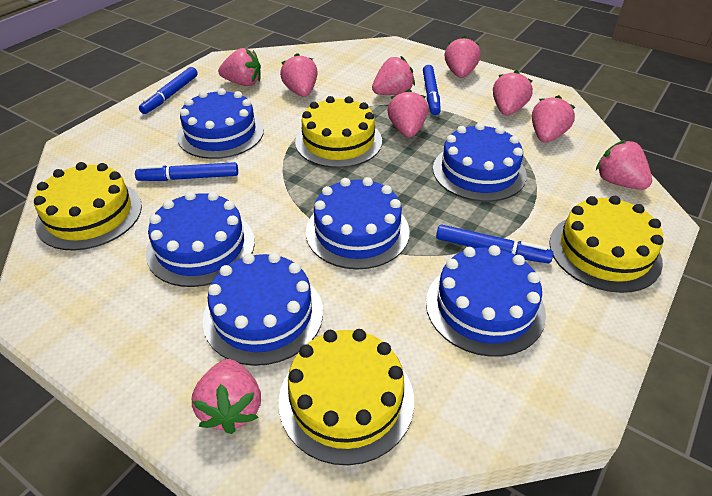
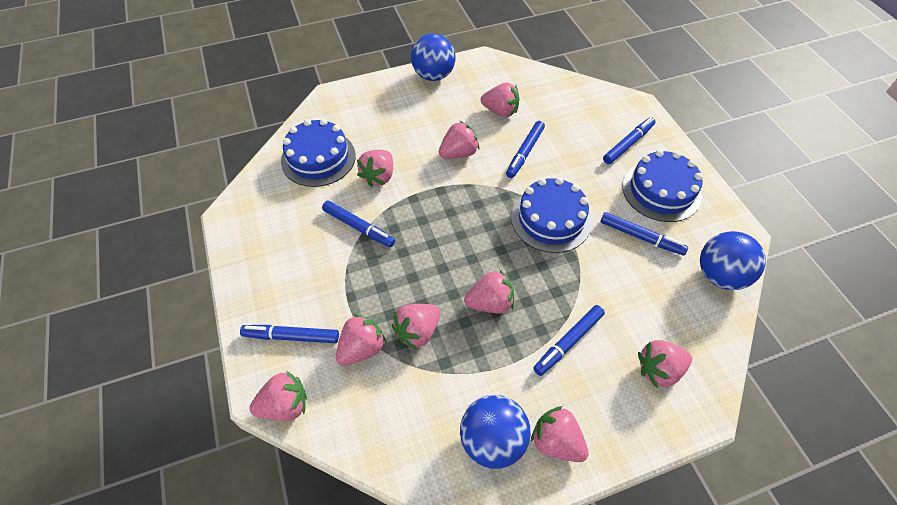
blue ball: 0 -> 3
blue cake: 6 -> 3
blue marker: 4 -> 6
yellow cake: 4 -> 0

